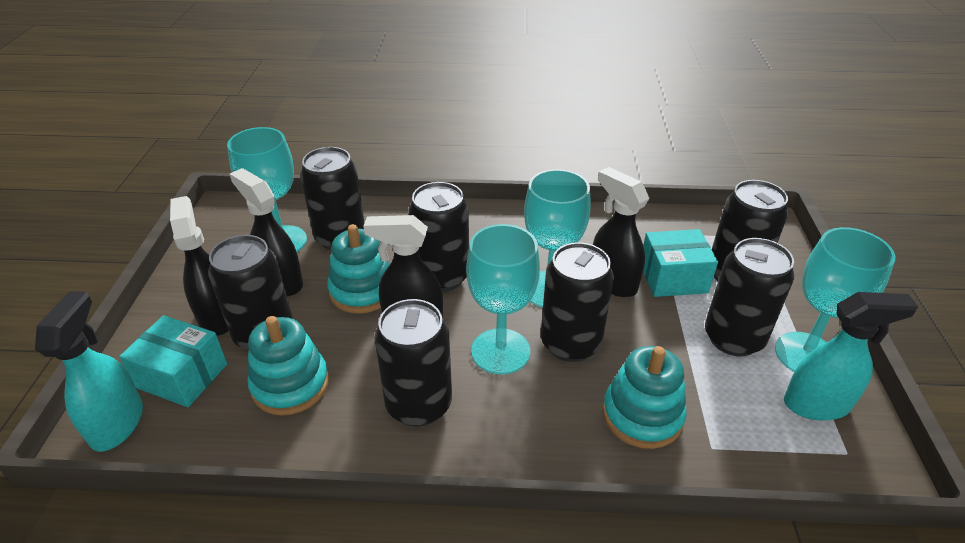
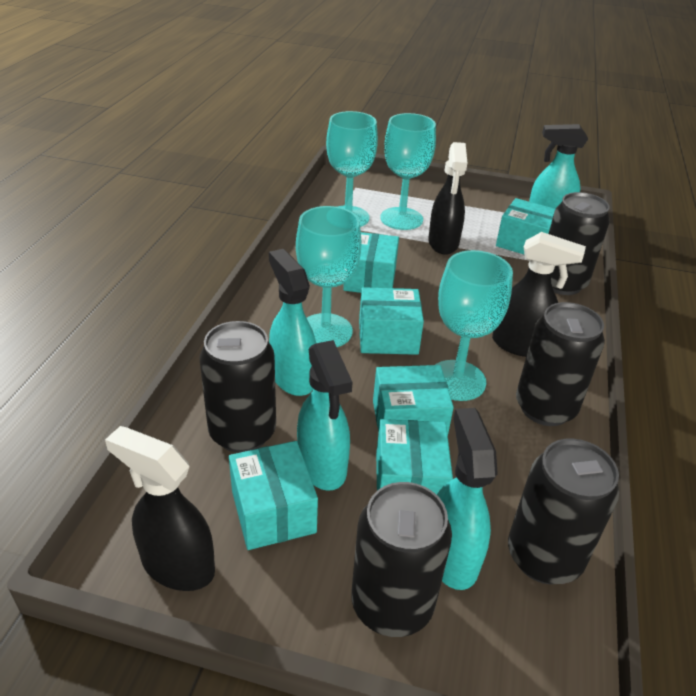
black can: 7 -> 5
black spray bottle: 4 -> 3
turquoise box: 2 -> 6
turquoise spray bottle: 2 -> 4
turquoise stacking toy: 3 -> 0

